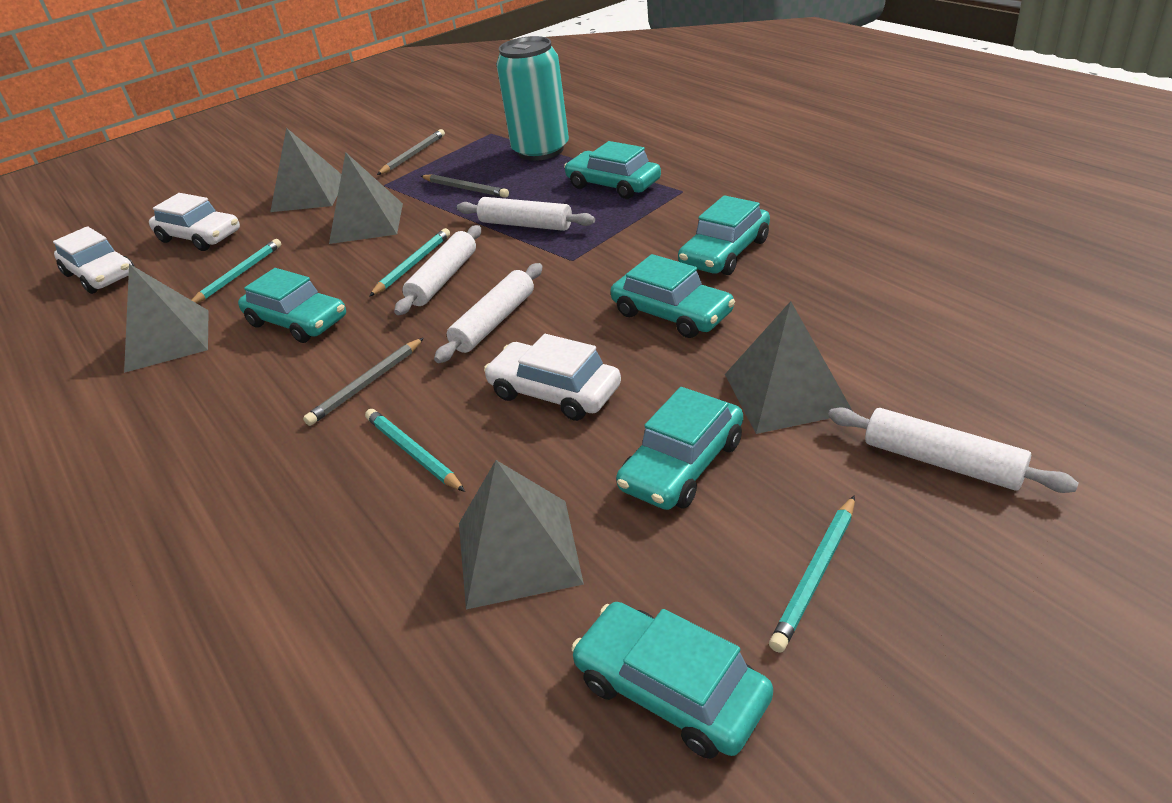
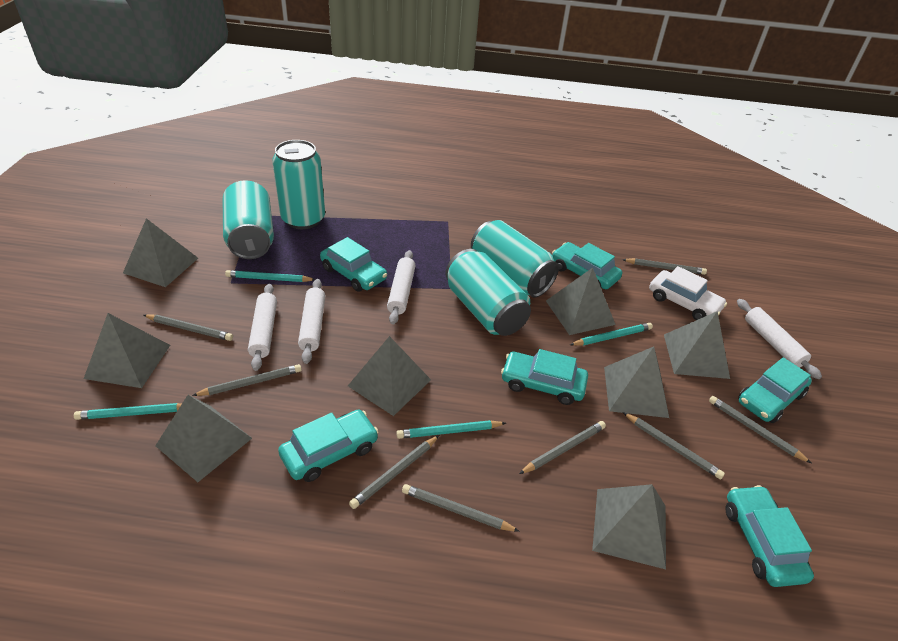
grey pencil: 3 -> 8
grey pyramid: 5 -> 8
turquoise can: 1 -> 4
white car: 3 -> 1

